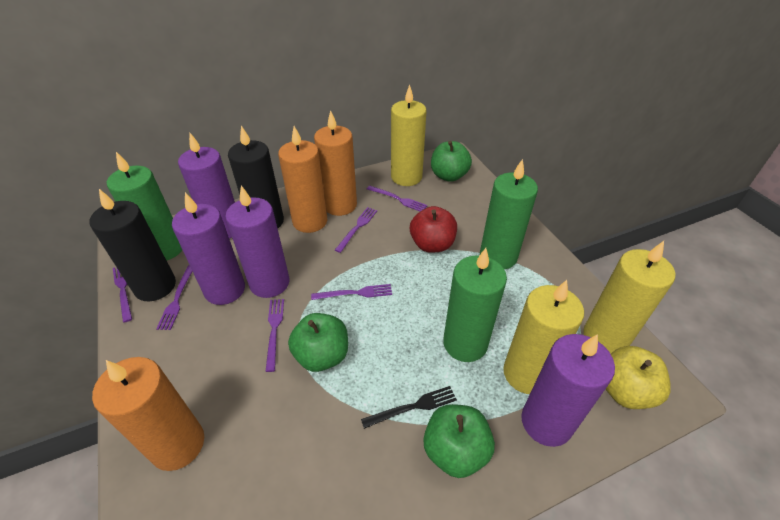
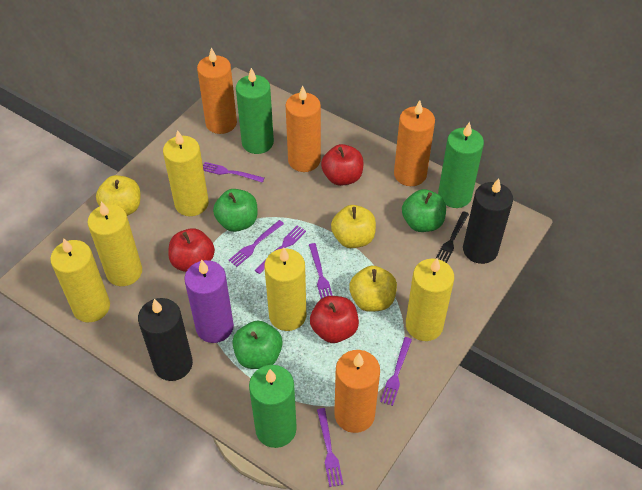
orange candle: 3 -> 4
purple candle: 4 -> 1
red apple: 1 -> 3
yellow apple: 1 -> 3
yellow candle: 3 -> 5

